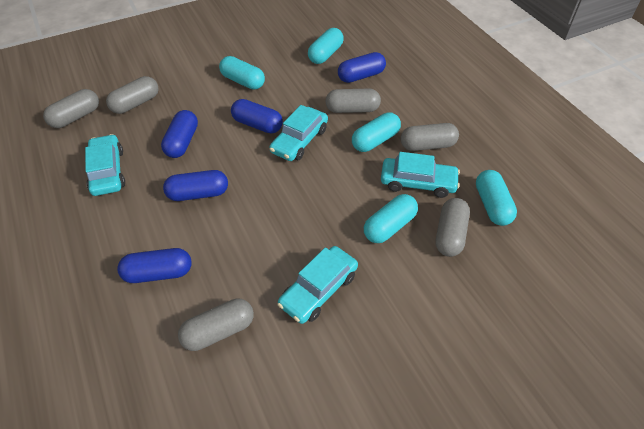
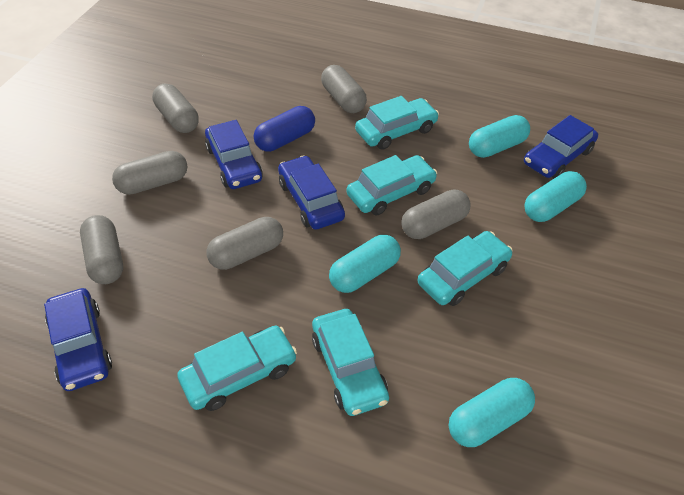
blue capsule: 5 -> 1
blue car: 0 -> 4
turquoise capsule: 5 -> 4
turquoise car: 4 -> 5

